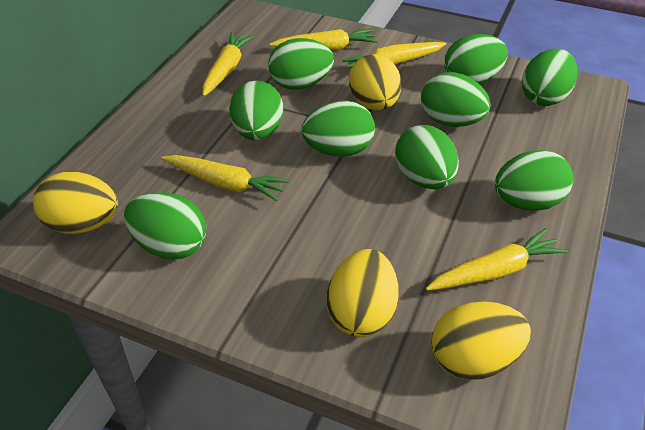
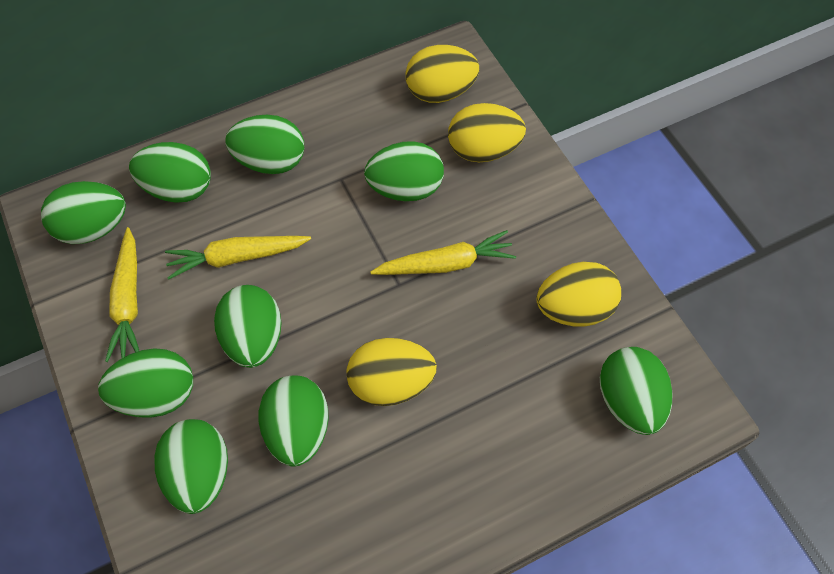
yellow carrot: 5 -> 3

